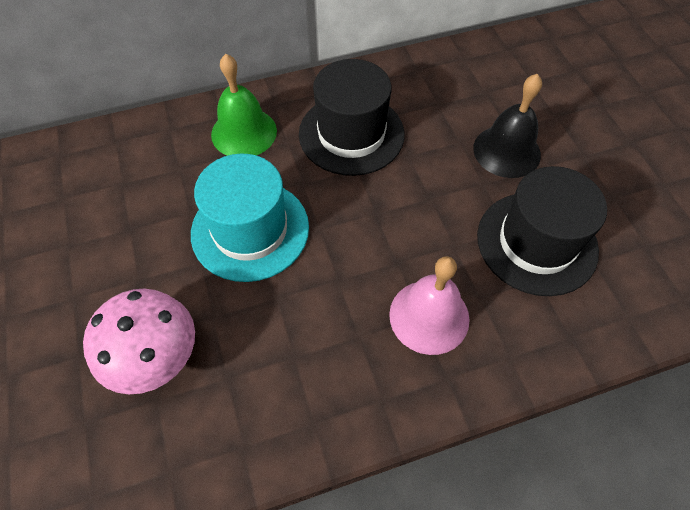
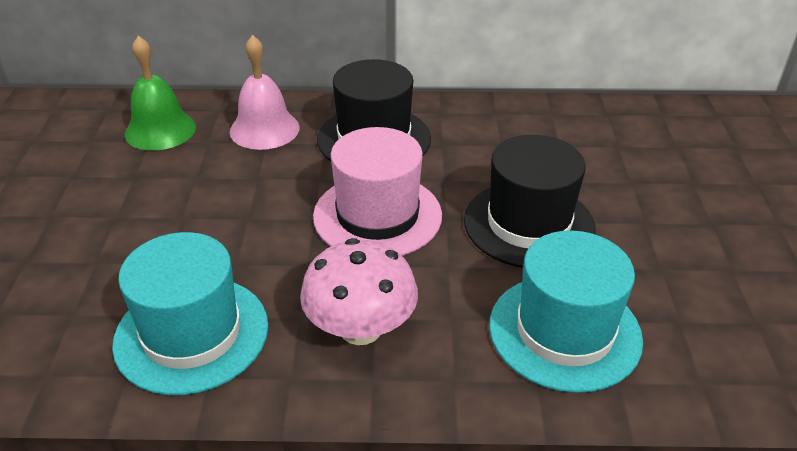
black bell: 1 -> 0
pink hat: 0 -> 1
turquoise hat: 1 -> 2

